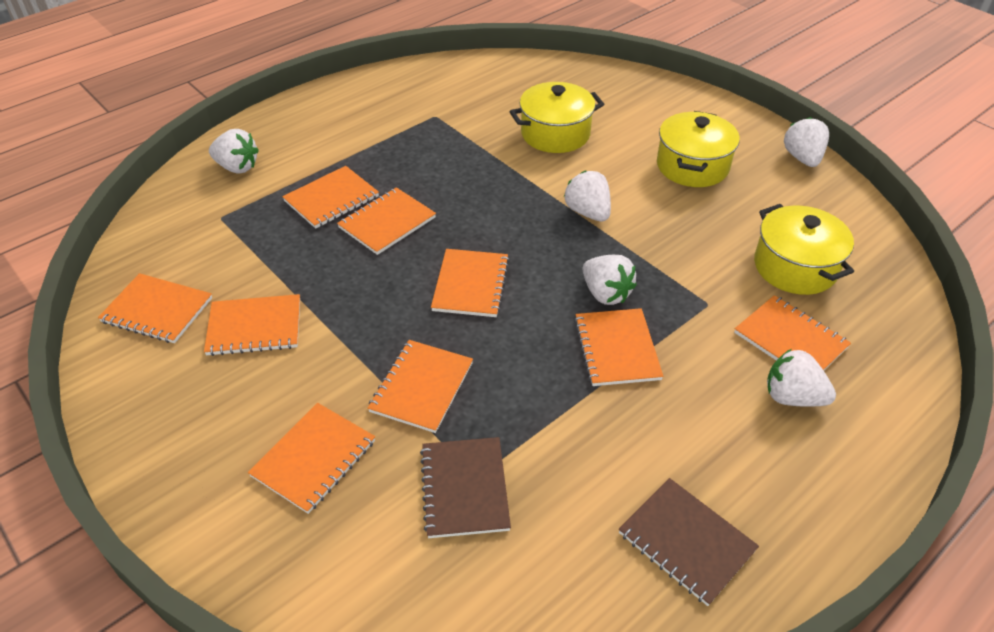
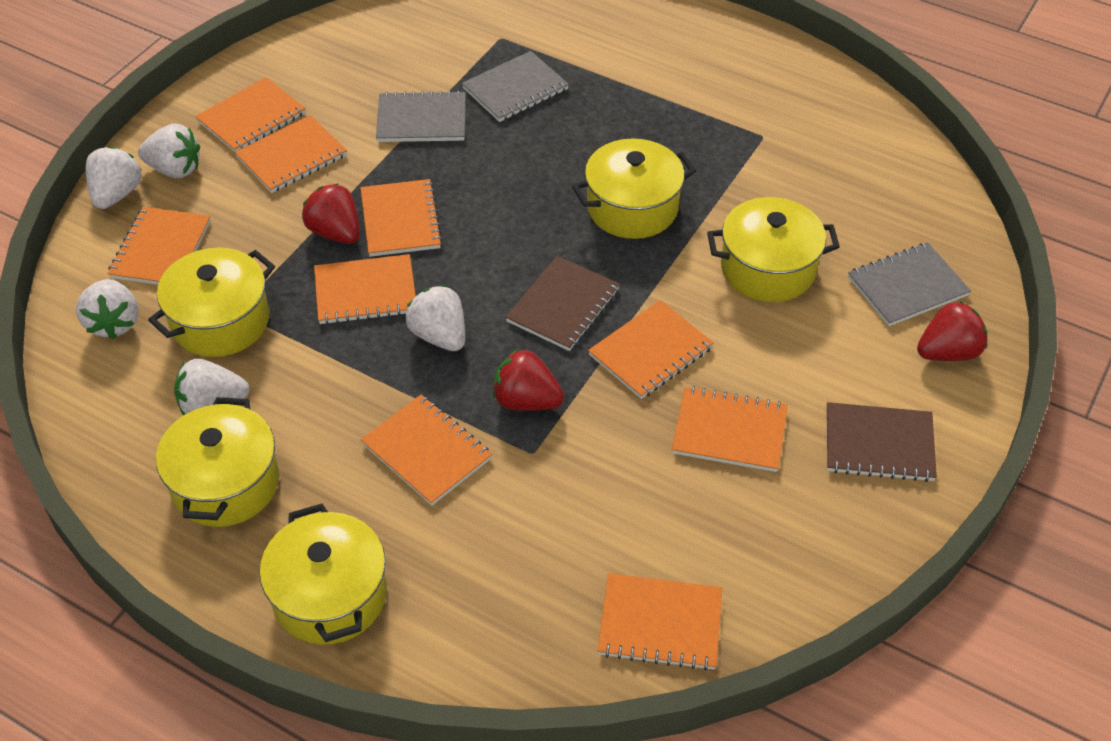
grey notebook: 0 -> 3
red strawberry: 0 -> 3
yellow pot: 3 -> 5

